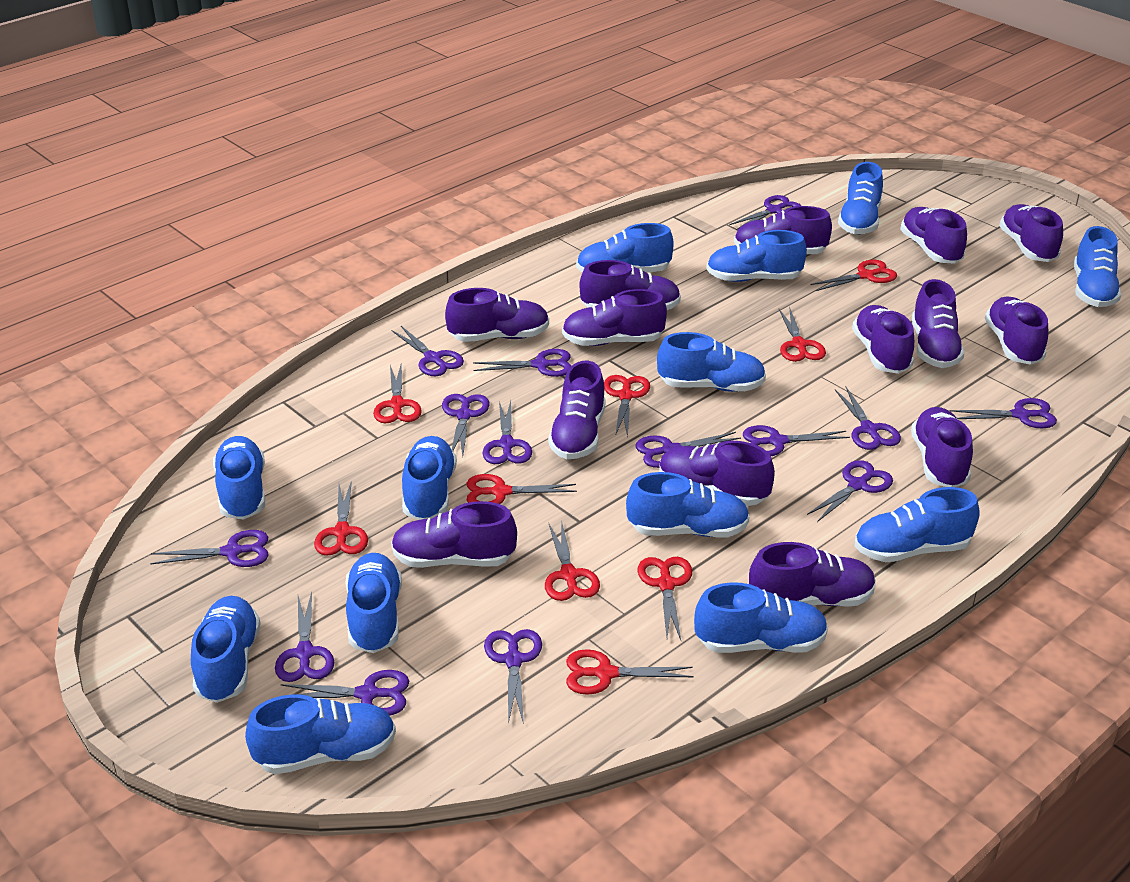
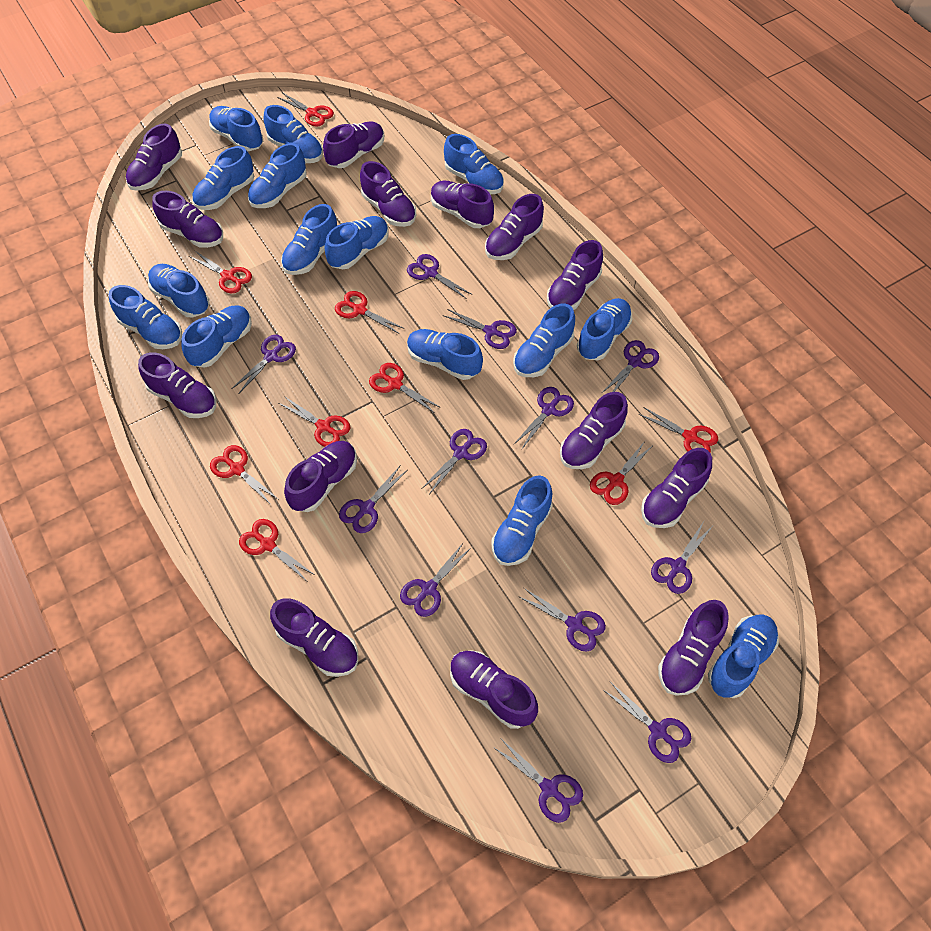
blue shoe: 13 -> 15
purple scissors: 14 -> 12

